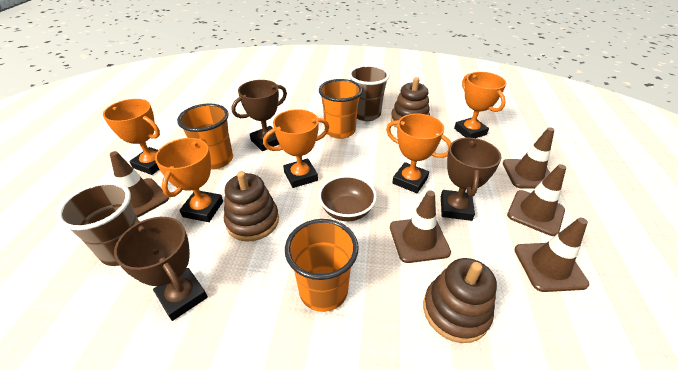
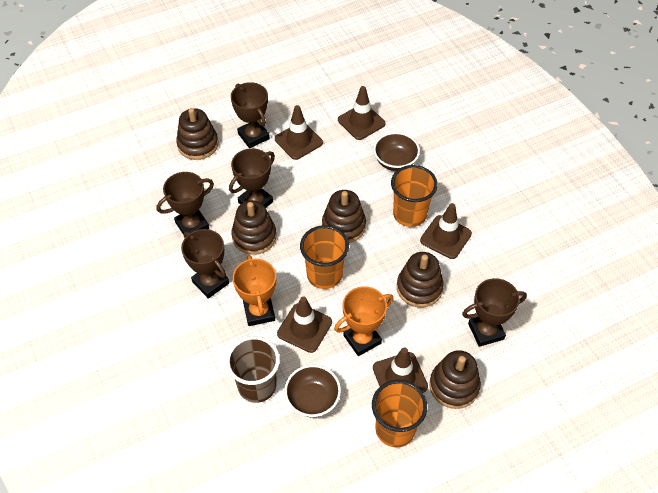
brown bowl: 1 -> 2
brown cup: 2 -> 1
brown stacking toy: 3 -> 5
brown trophy: 3 -> 5
orange trophy: 5 -> 2

